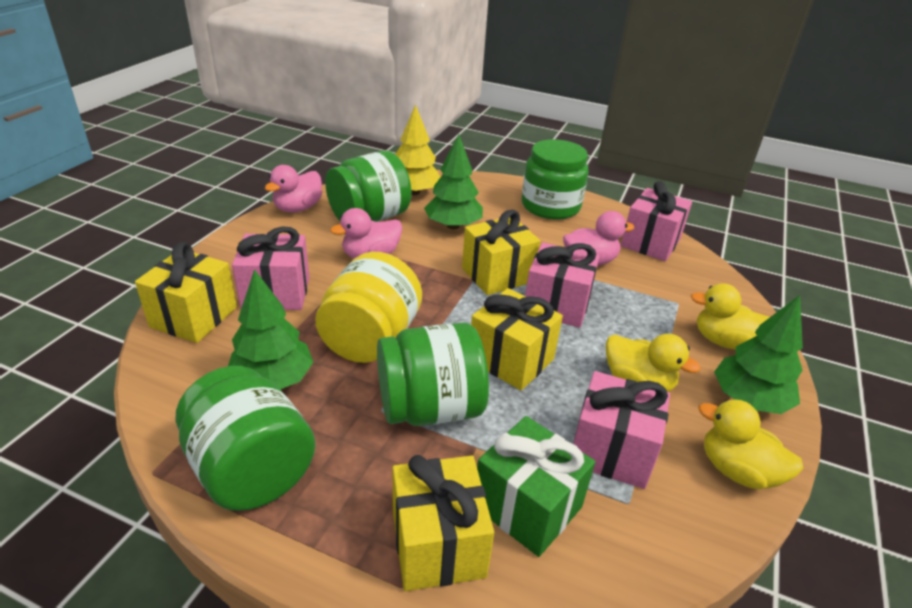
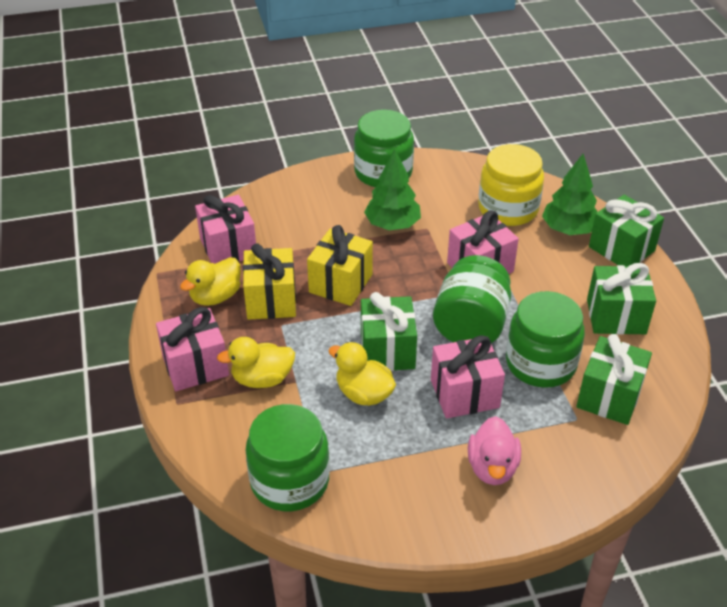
green gift: 1 -> 4
green tree: 3 -> 2
pink duck: 3 -> 1
yellow gift: 4 -> 2
yellow tree: 1 -> 0

